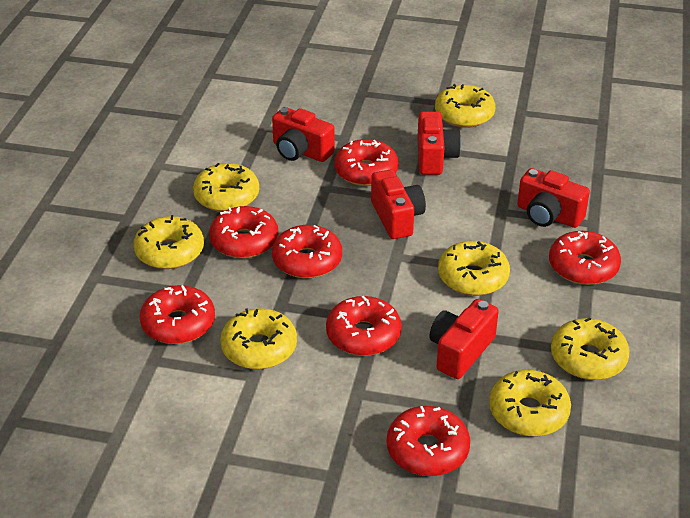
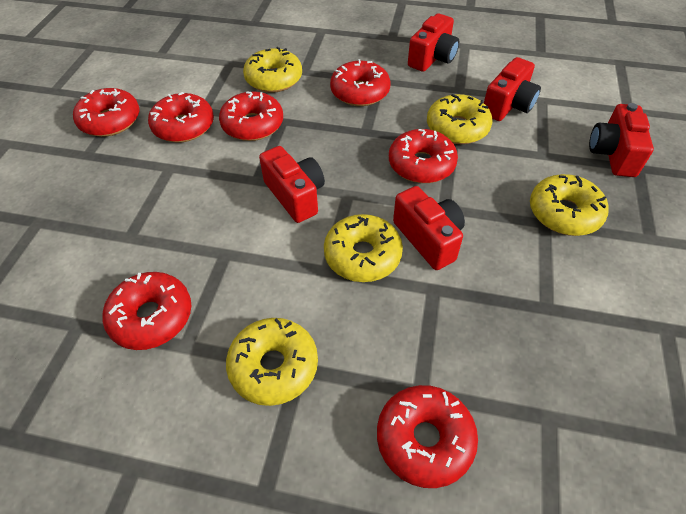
yellow donut: 7 -> 5

